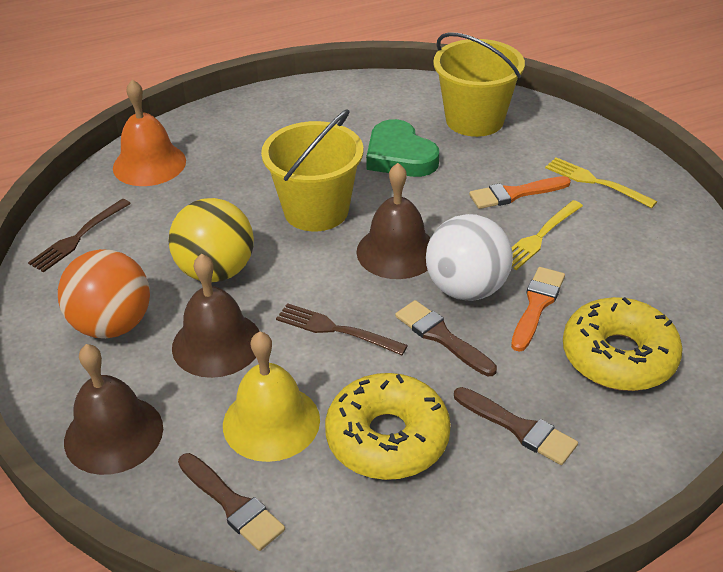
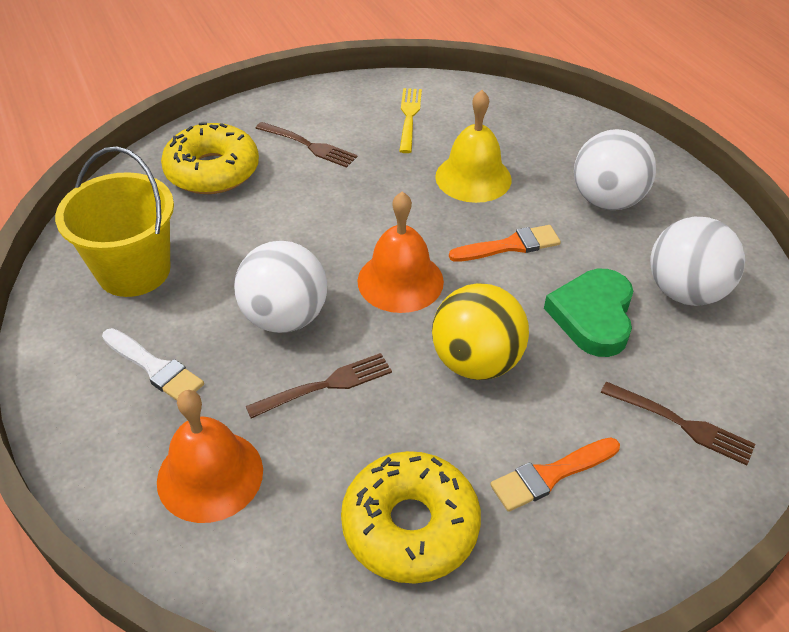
brown bell: 3 -> 0
brown brush: 3 -> 0
brown fork: 2 -> 3
orange ball: 1 -> 0
orange bell: 1 -> 2
white ball: 1 -> 3
white brush: 0 -> 1
yellow bucket: 2 -> 1
yellow fork: 2 -> 1

